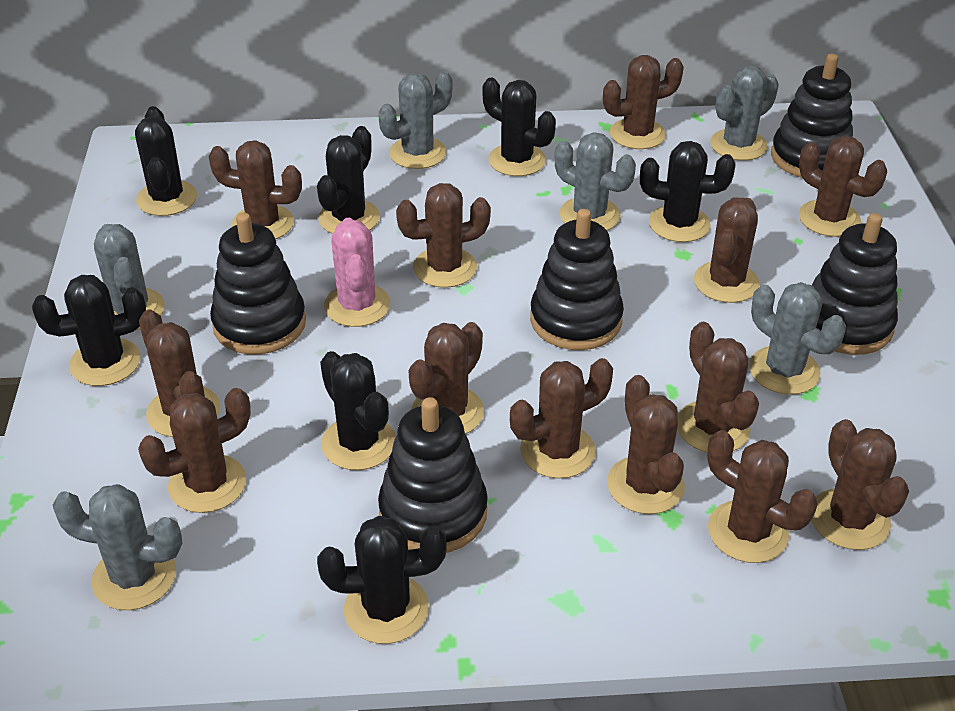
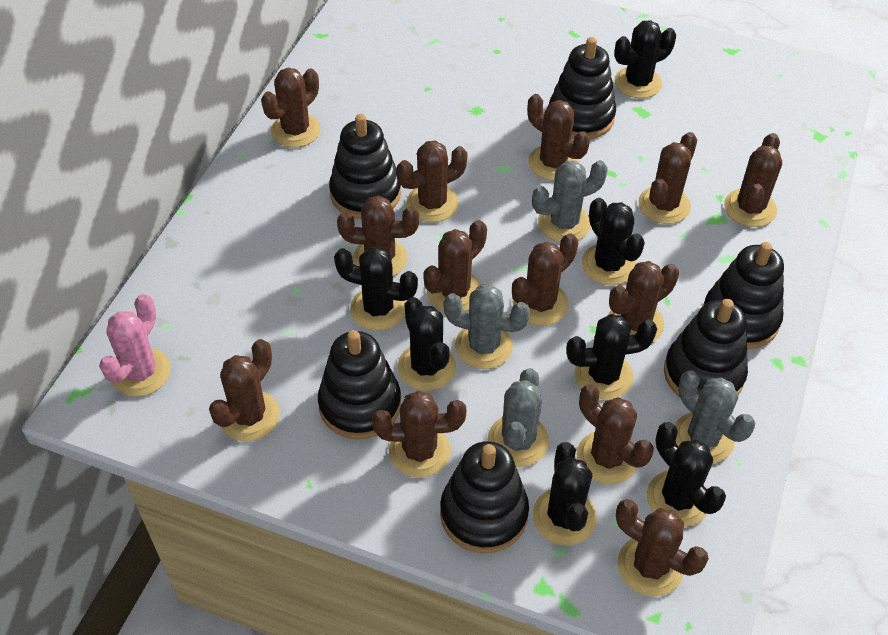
black stacking toy: 5 -> 6
grey cactus: 6 -> 4

